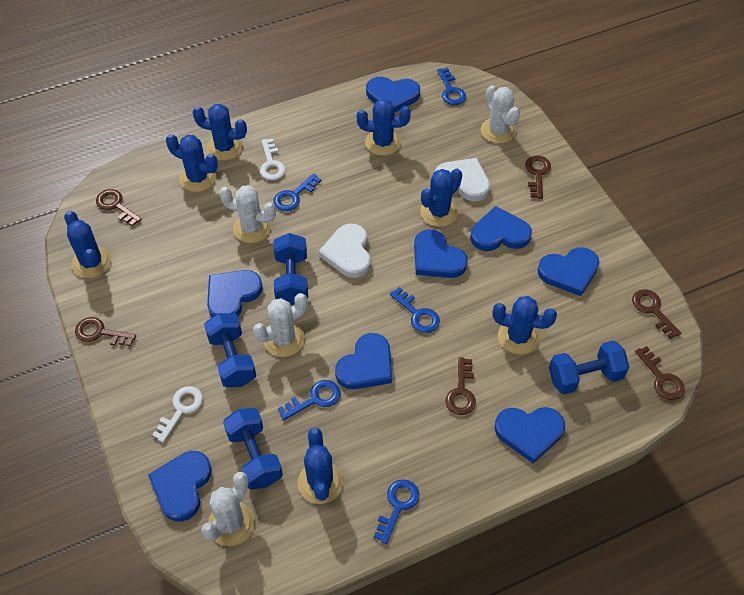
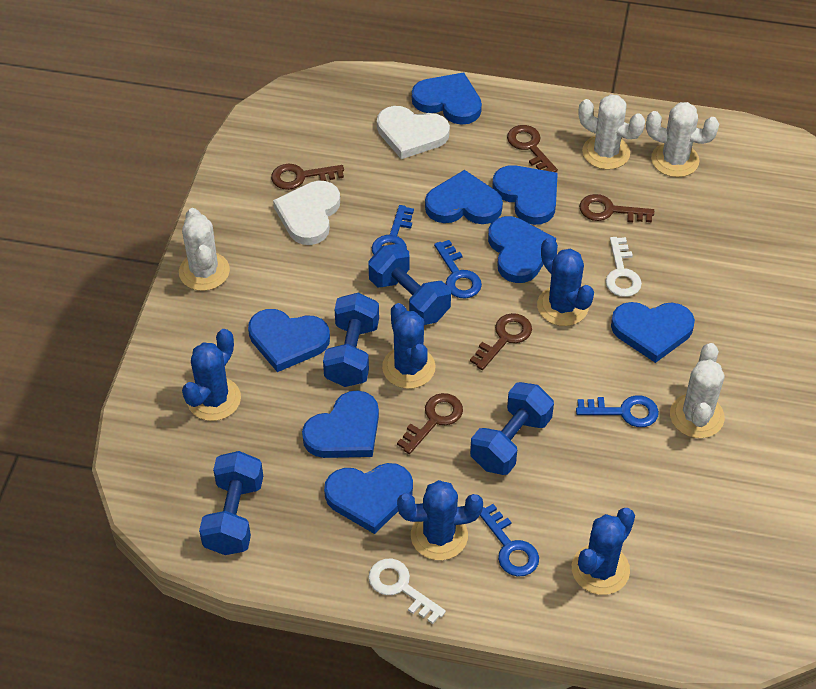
blue cactus: 7 -> 5
blue key: 5 -> 4
brown key: 6 -> 5

